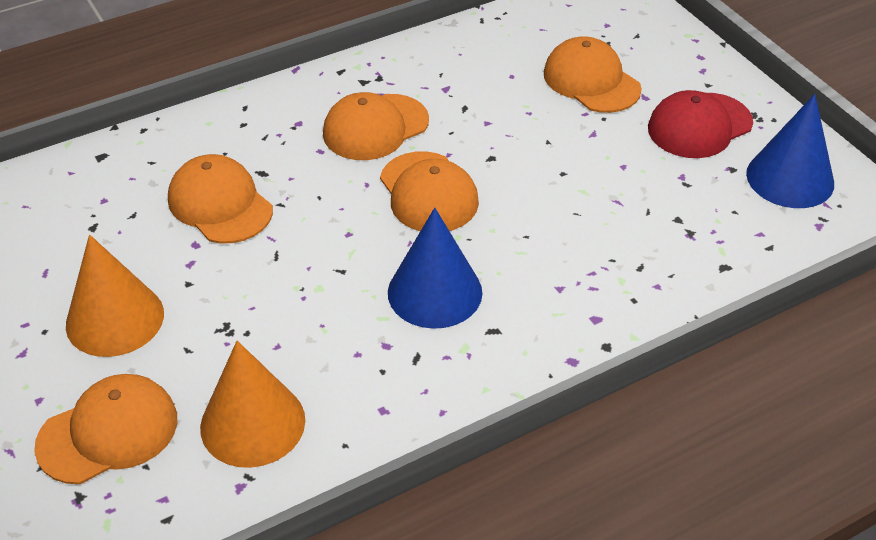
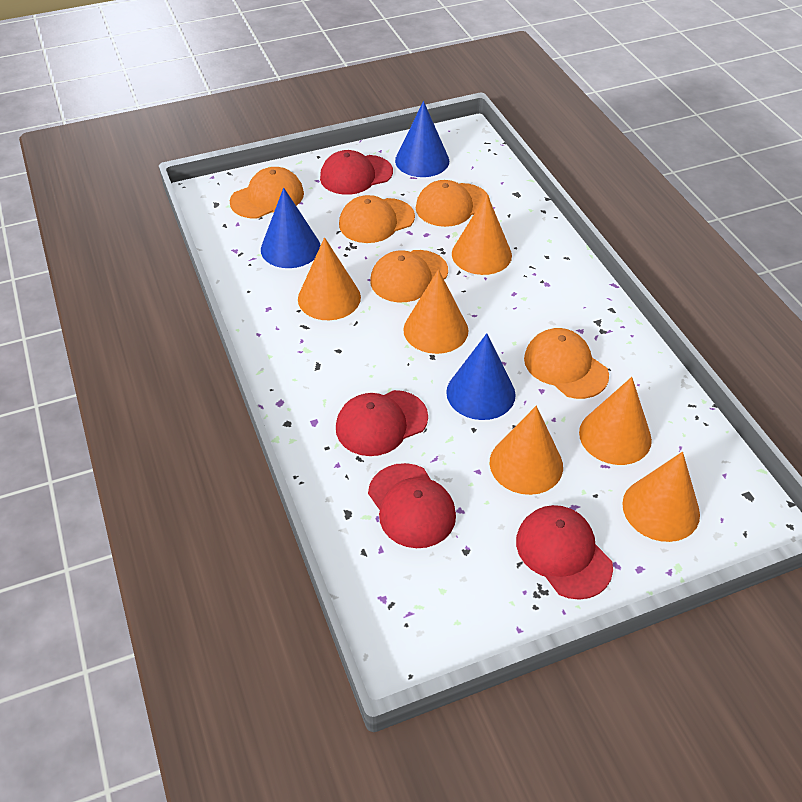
blue cone: 2 -> 3
orange cone: 2 -> 6
red cap: 1 -> 4

